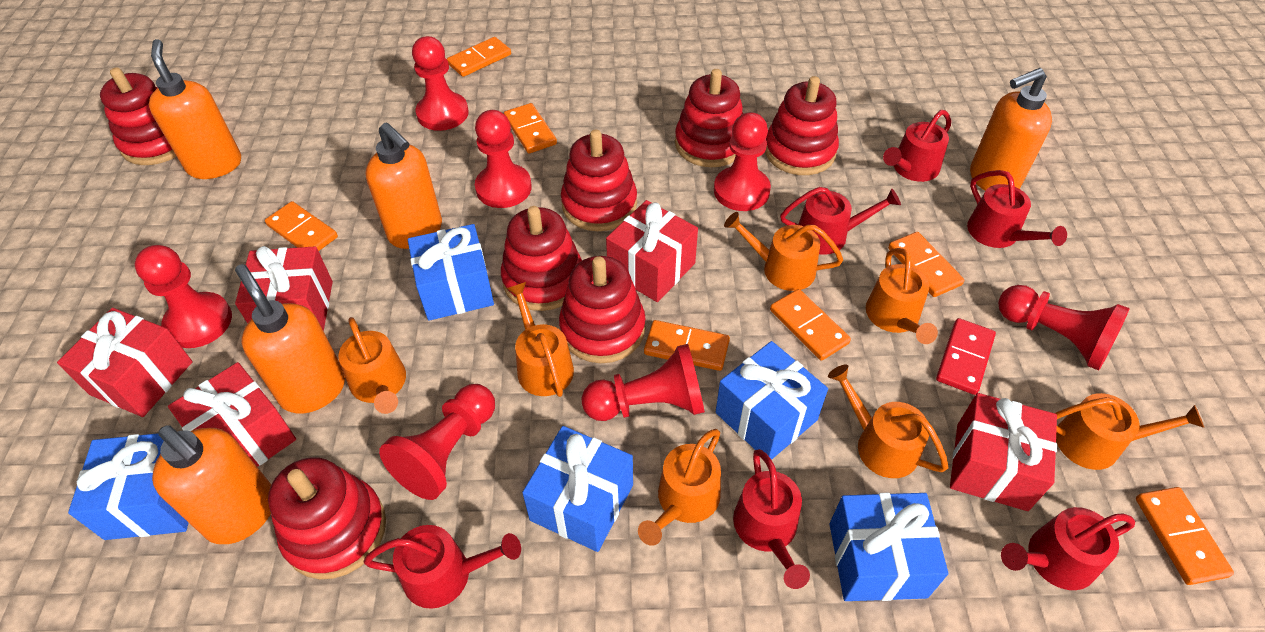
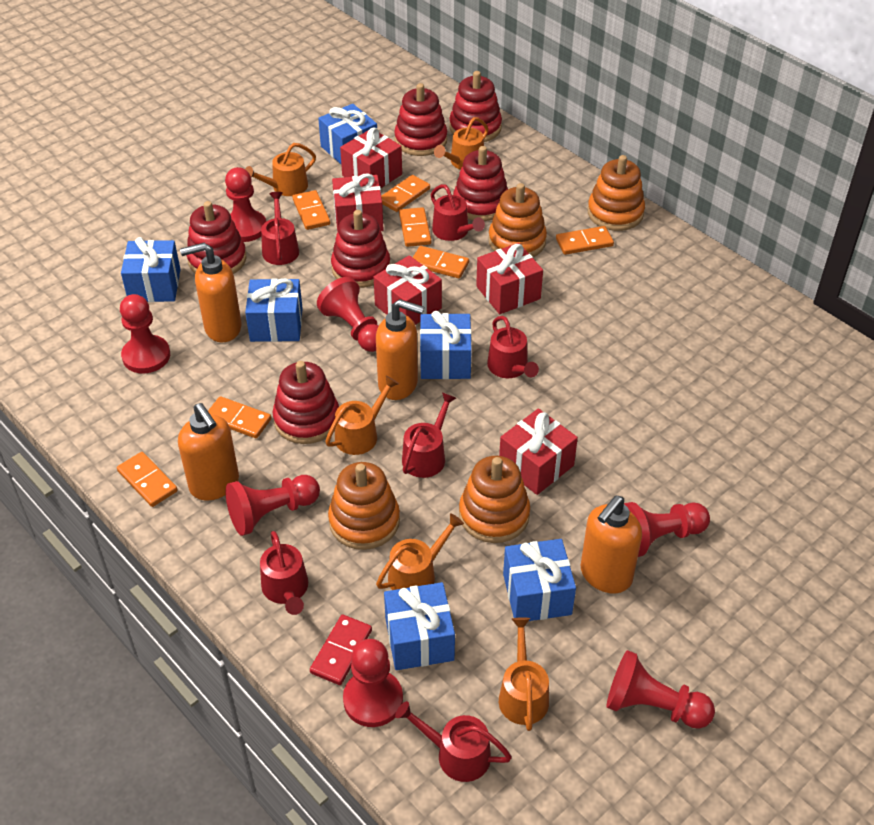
blue gift: 5 -> 6
orange soap dispenser: 5 -> 4
orange stacking toy: 0 -> 4
orange watering can: 7 -> 5
red stacking toy: 7 -> 6

